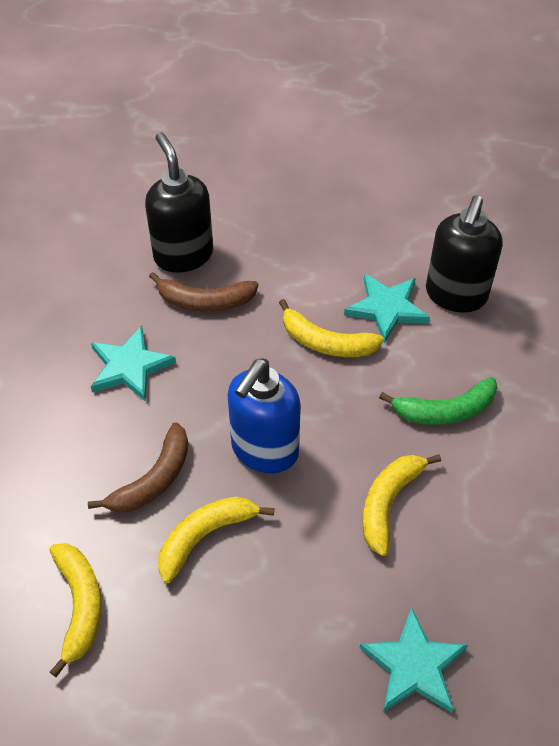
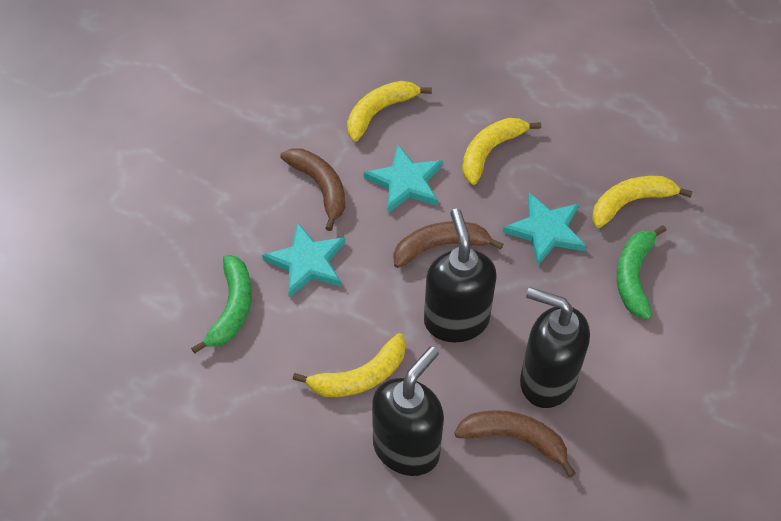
black soap dispenser: 2 -> 3
blue soap dispenser: 1 -> 0
brown banana: 2 -> 3
green banana: 1 -> 2

